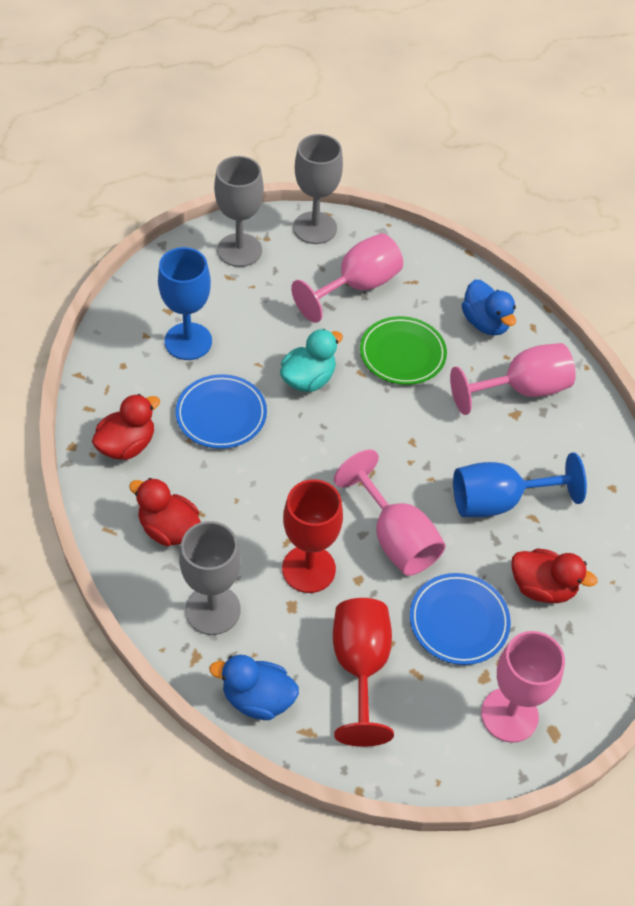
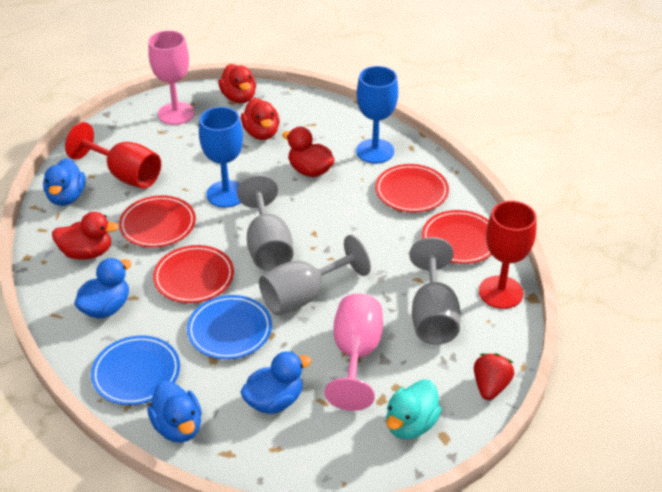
blue duck: 2 -> 4
green plate: 1 -> 0
pink goblet: 4 -> 2
red duck: 3 -> 4
red plate: 0 -> 4
red strawberry: 0 -> 1

